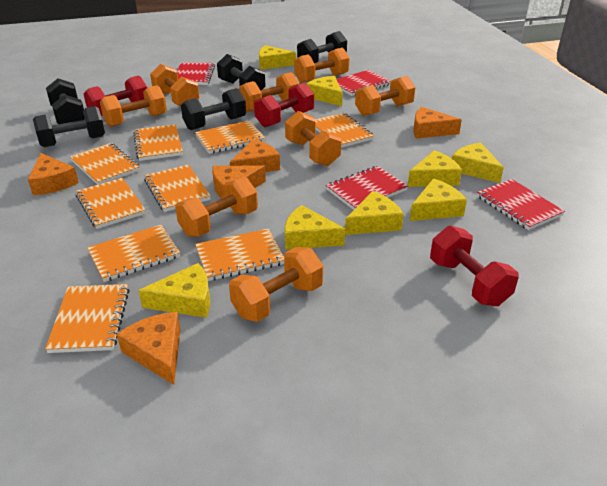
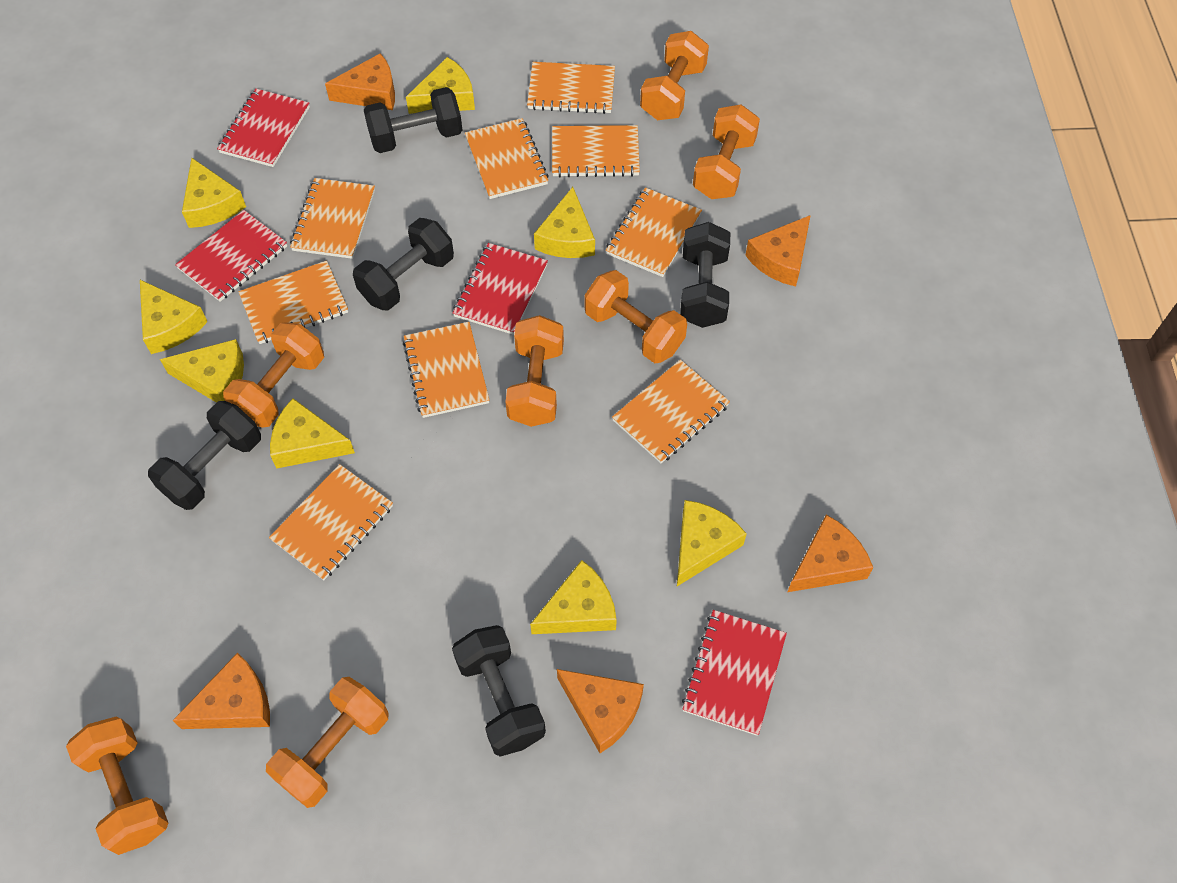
orange dumbbell: 8 -> 7
red dumbbell: 3 -> 0

